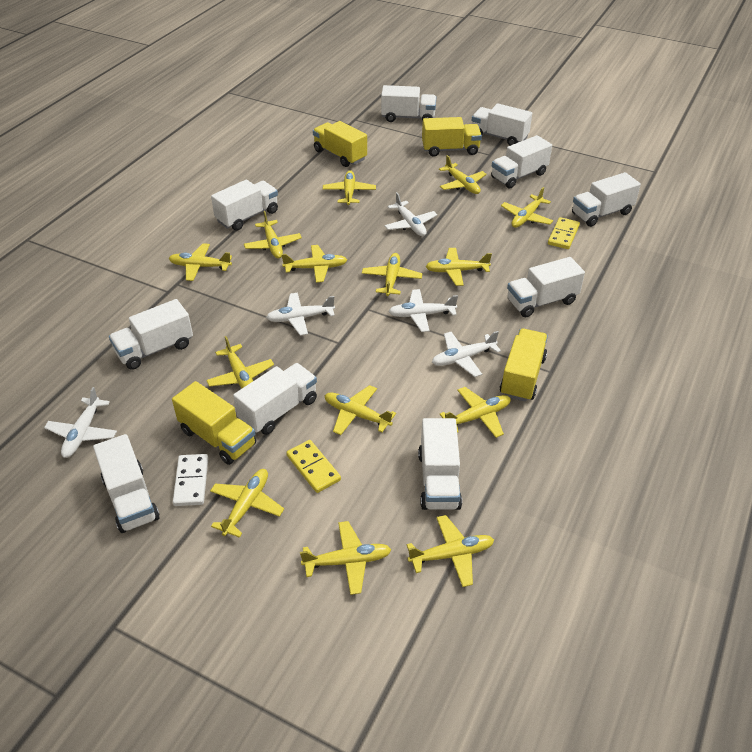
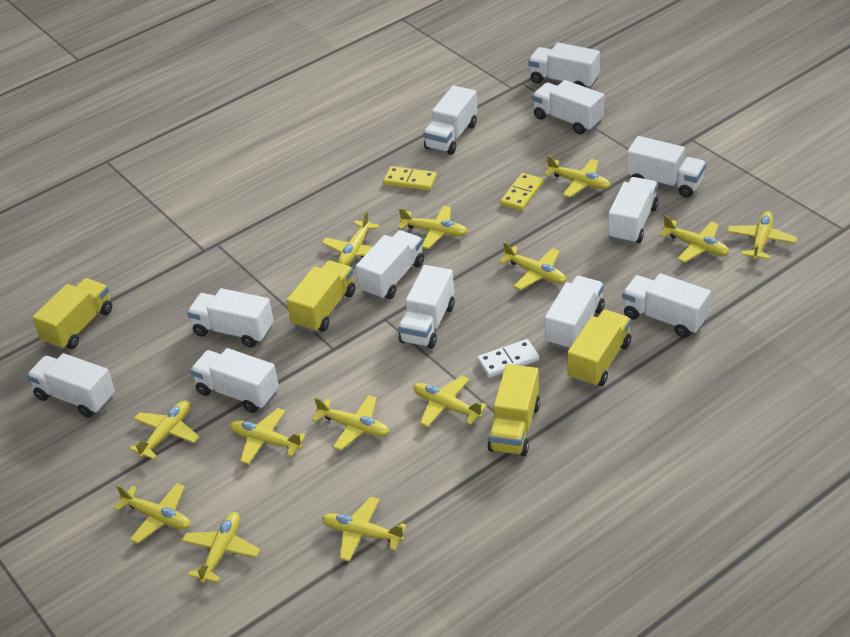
white plane: 5 -> 0
white truck: 10 -> 12
yellow plane: 14 -> 13

